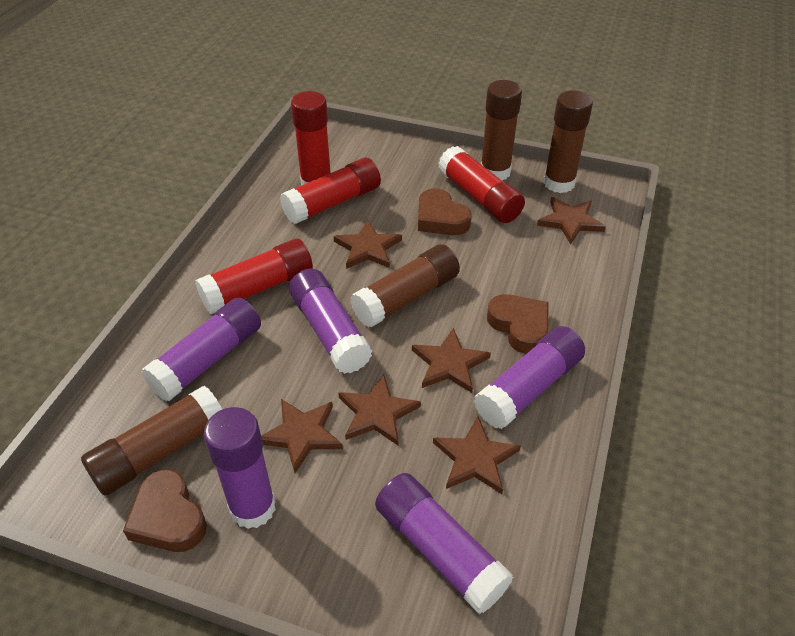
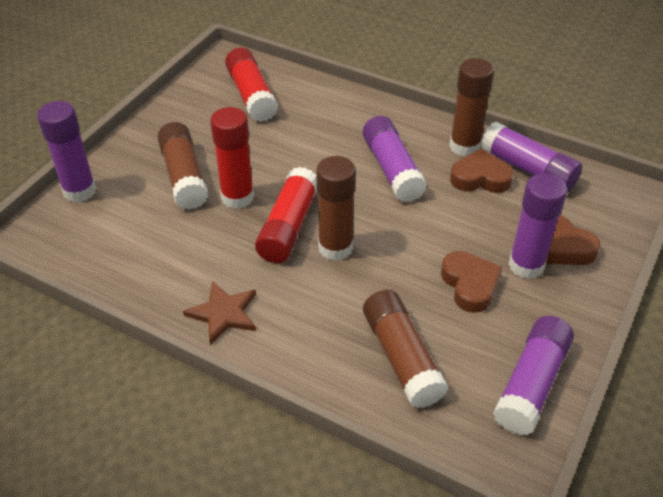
brown star: 6 -> 1
red glue stick: 4 -> 3

